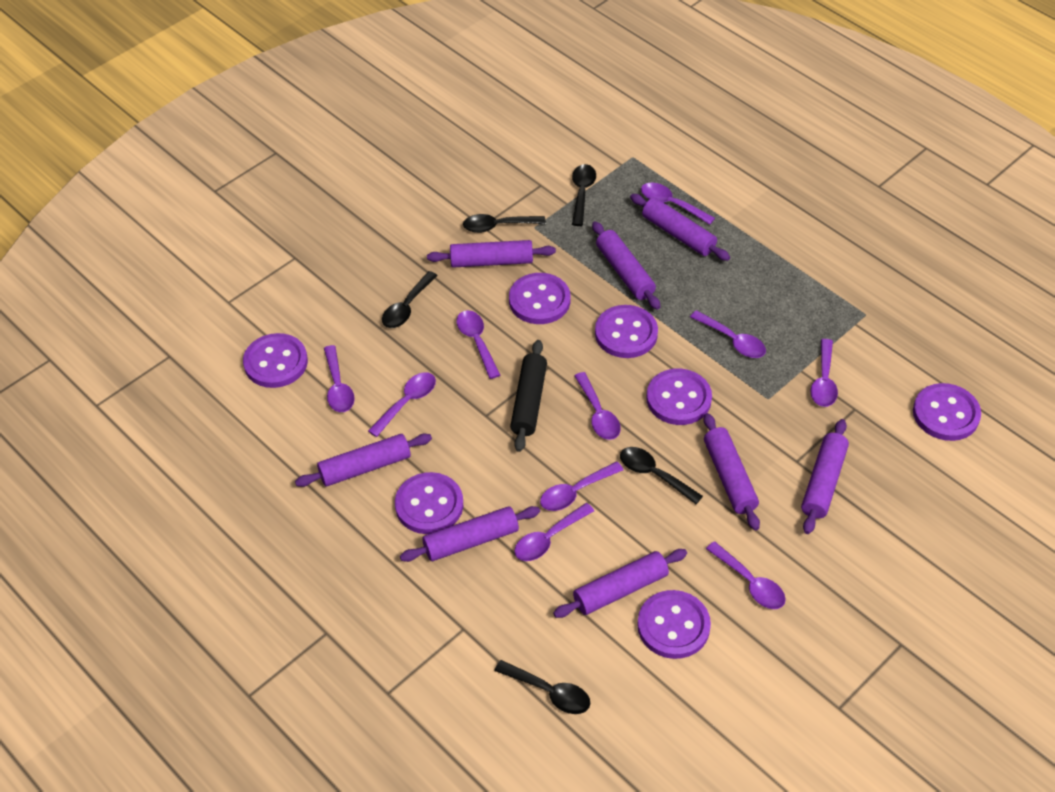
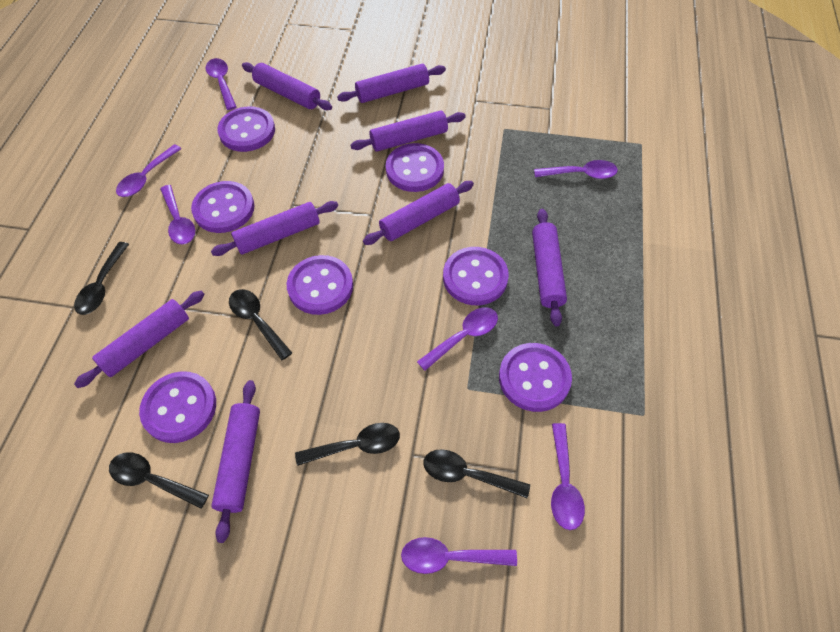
black rolling pin: 1 -> 0
purple spoon: 10 -> 7

